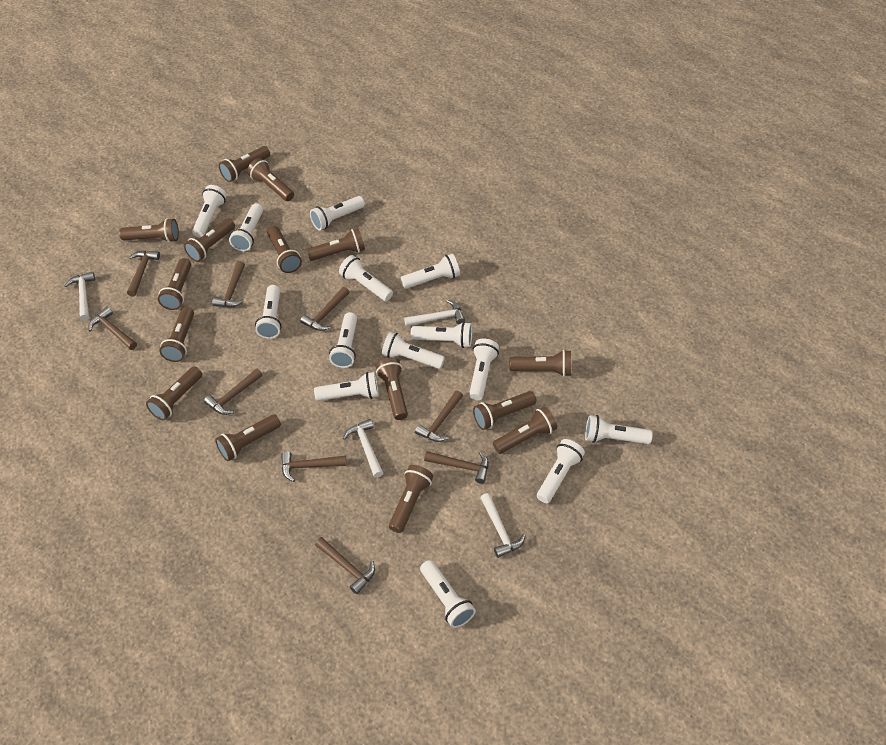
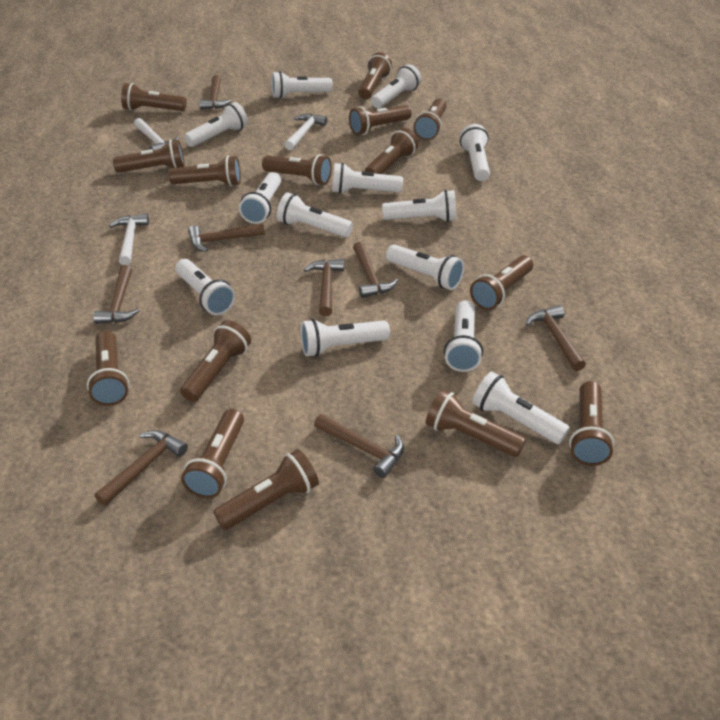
brown hammer: 9 -> 8
white flashlight: 14 -> 13
white hammer: 4 -> 3

